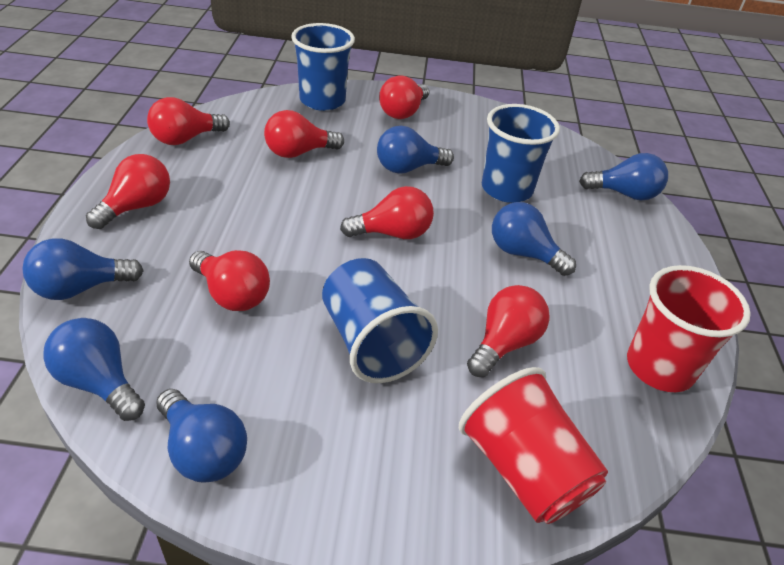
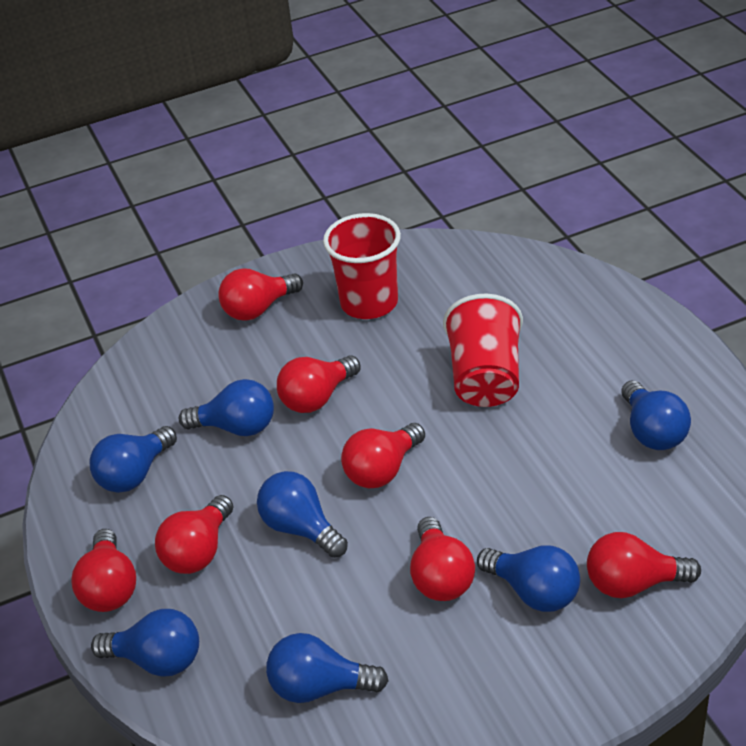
blue cup: 3 -> 0
blue light bulb: 6 -> 7

